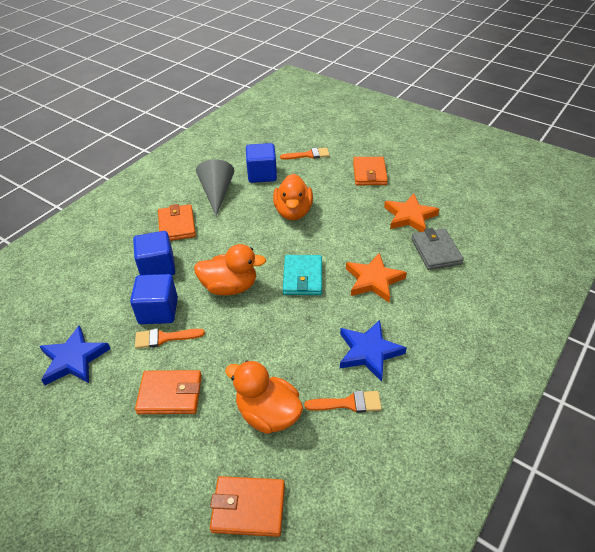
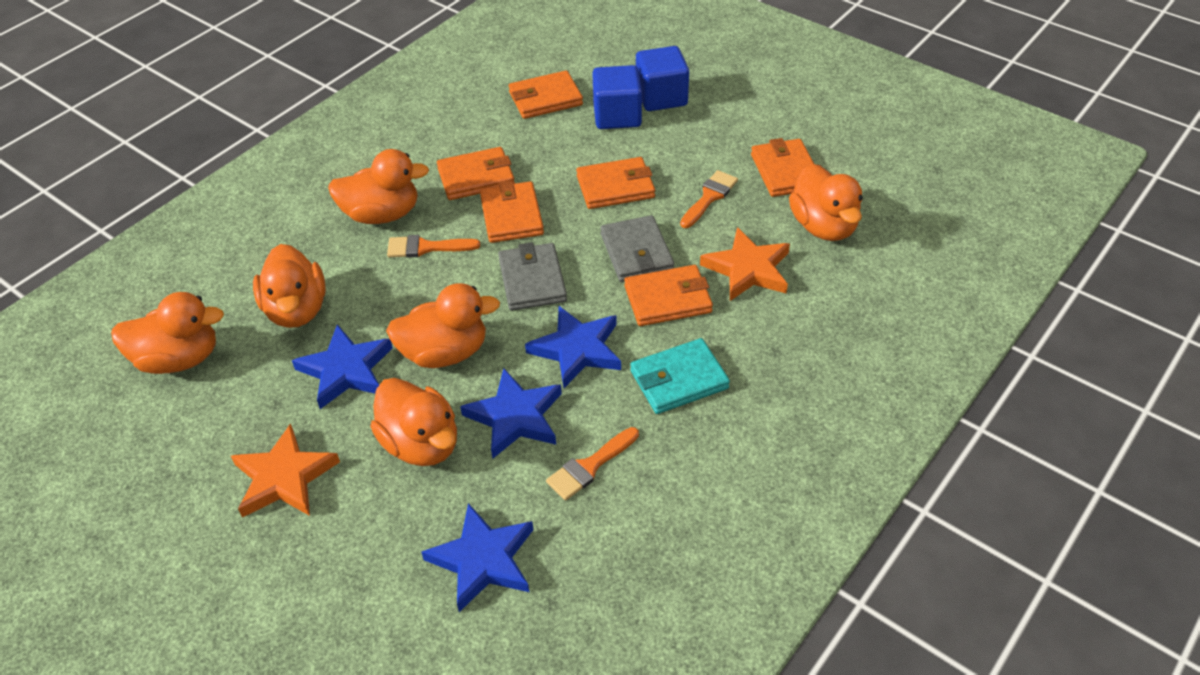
blue cube: 3 -> 2
blue star: 2 -> 4
grey cone: 1 -> 0
grey wallet: 1 -> 2
orange duck: 3 -> 6
orange wallet: 4 -> 6

